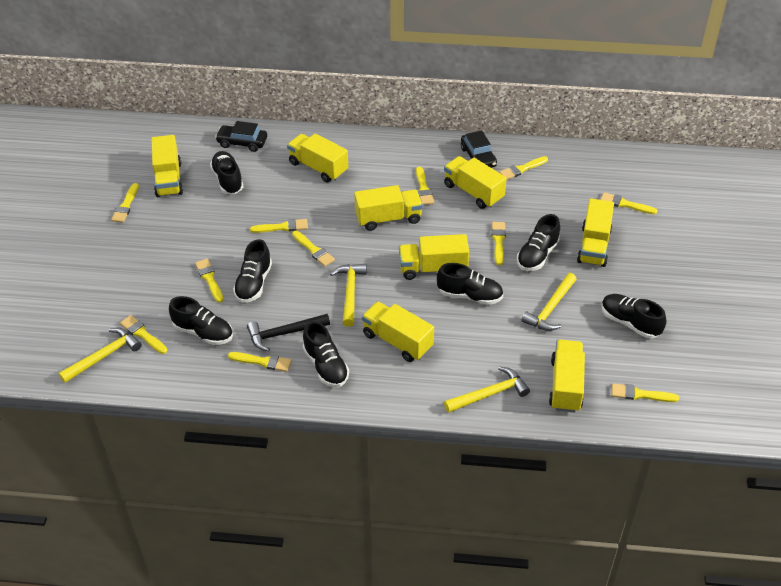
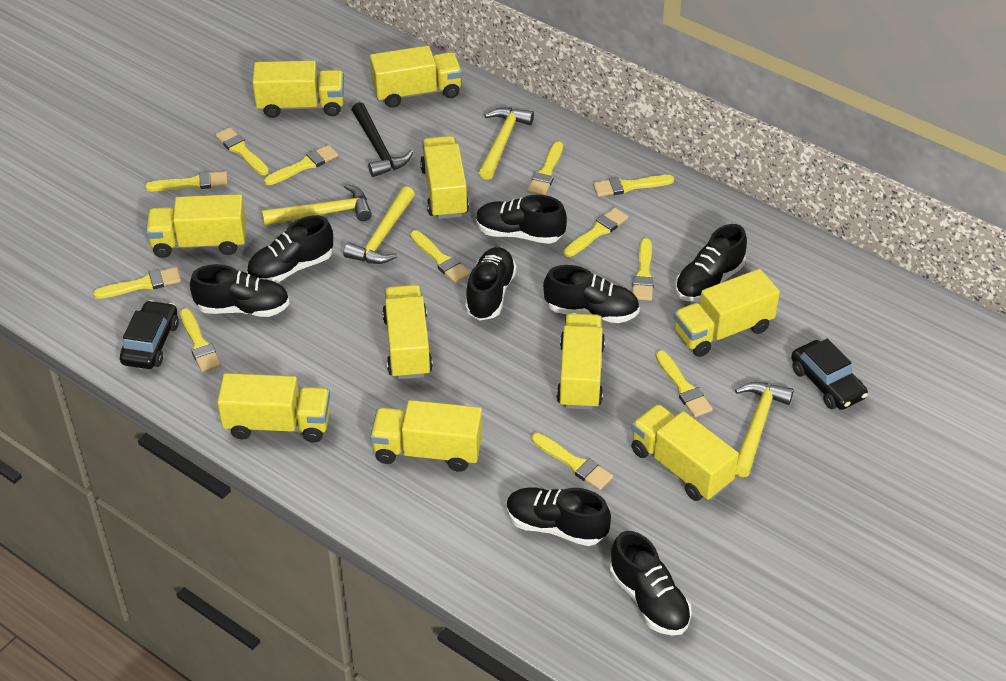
black shoe: 7 -> 8
yellow brush: 11 -> 12
yellow truck: 8 -> 10

